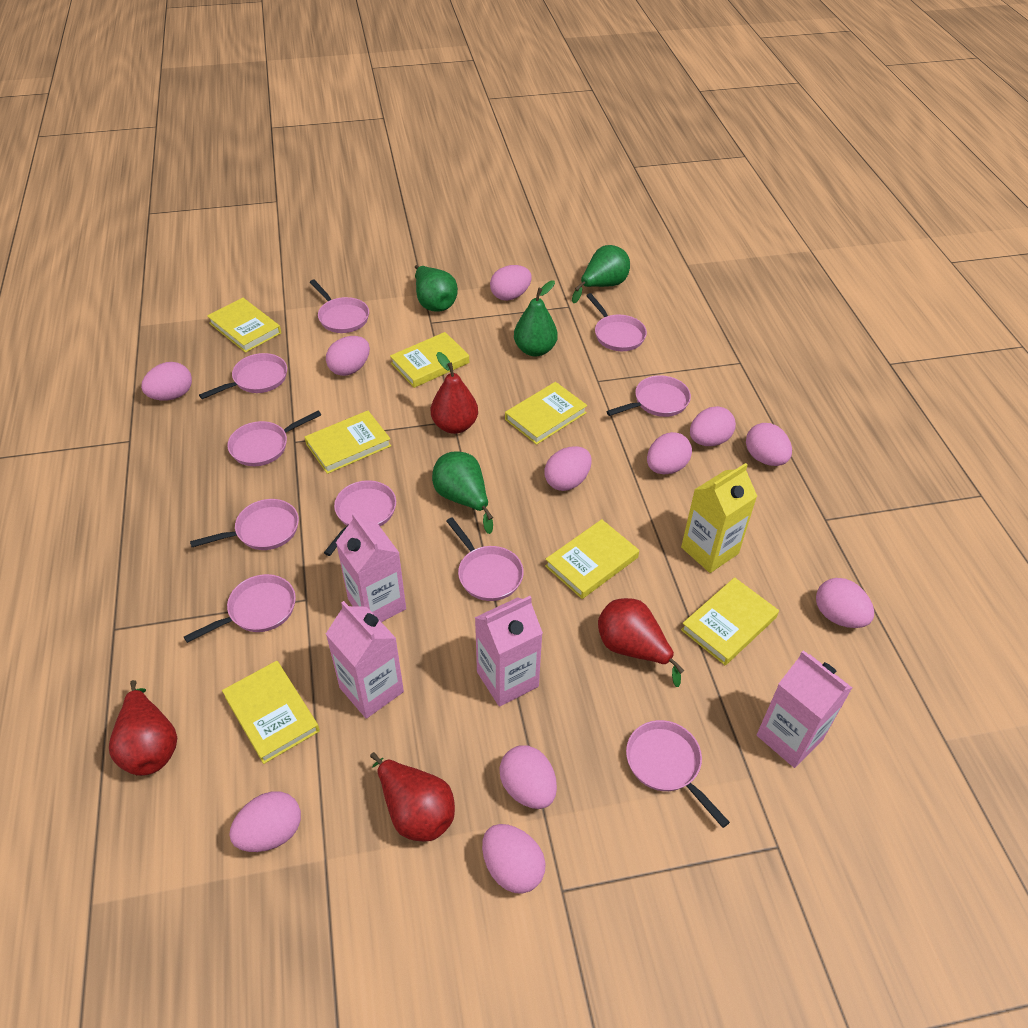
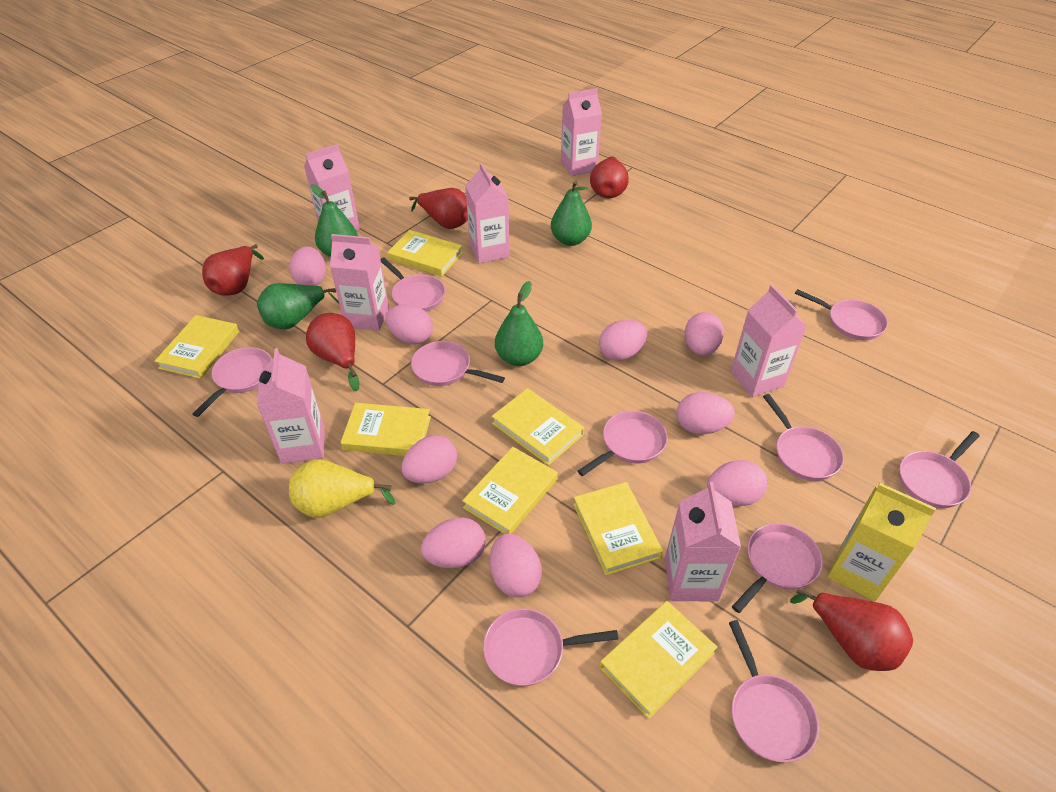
pink carton: 4 -> 7
pink egg: 11 -> 9
red pear: 4 -> 5
yellow pear: 0 -> 1

